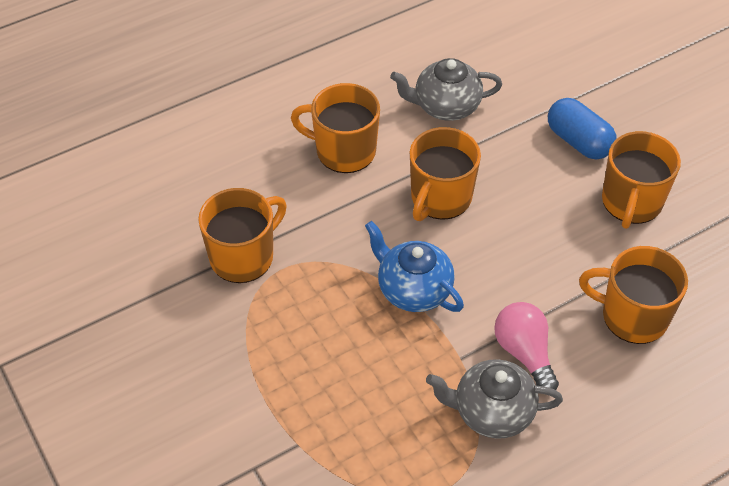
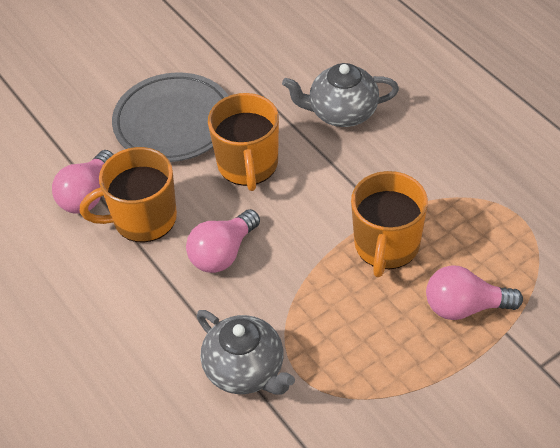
blue capsule: 1 -> 0
blue teapot: 1 -> 0
grey plate: 0 -> 1
orange mug: 5 -> 3
pink light bulb: 1 -> 3

